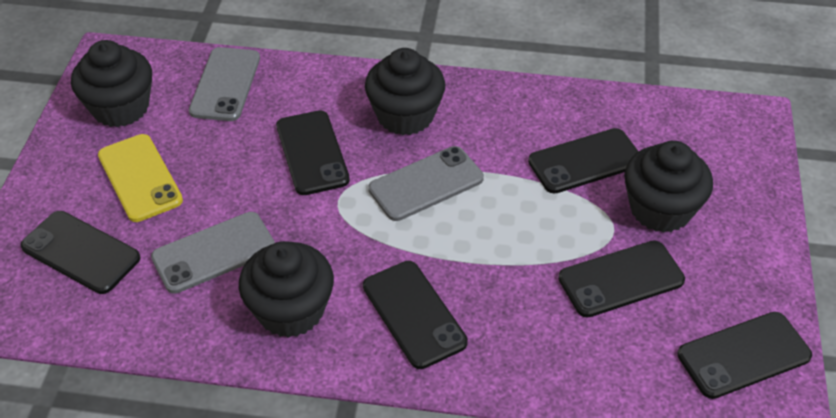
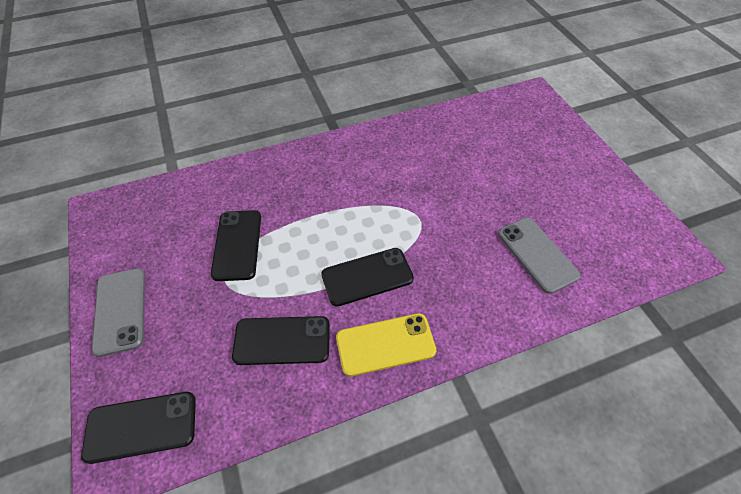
black cupcake: 4 -> 0
black phone: 6 -> 4
grey phone: 3 -> 2

